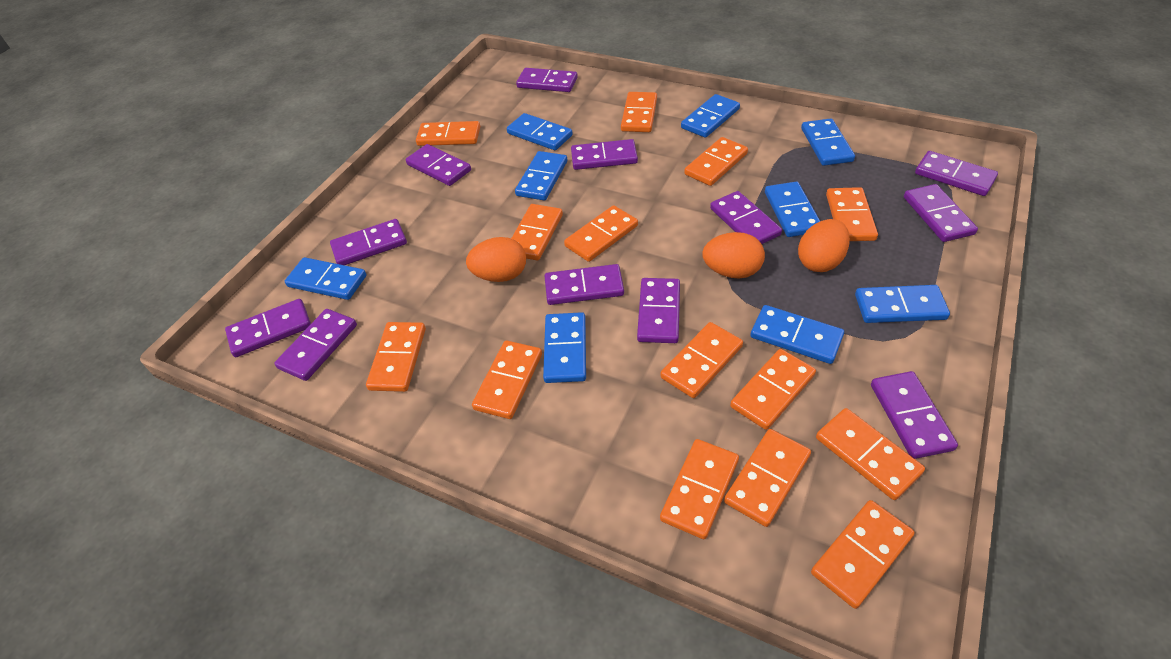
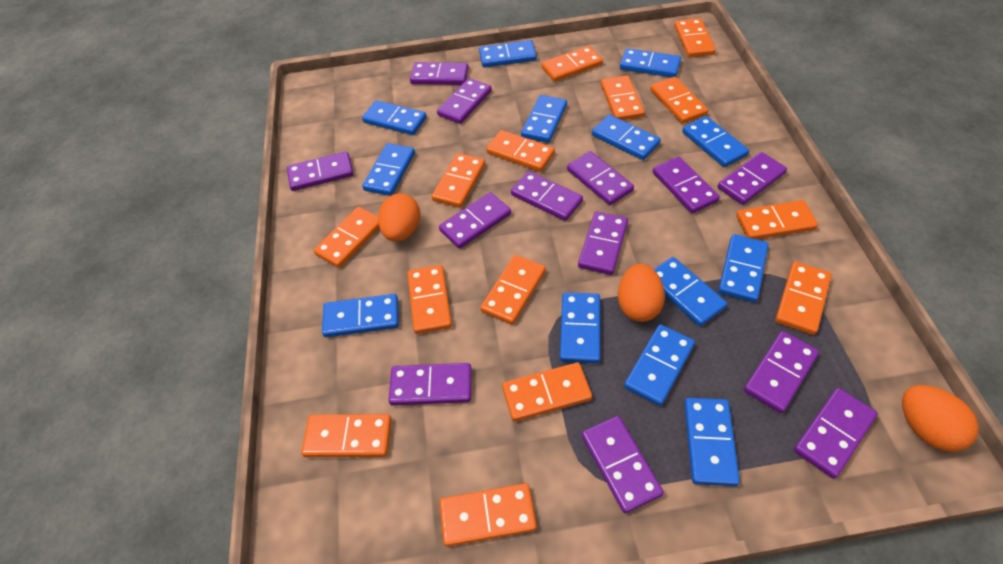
blue domino: 9 -> 13
purple domino: 12 -> 13

